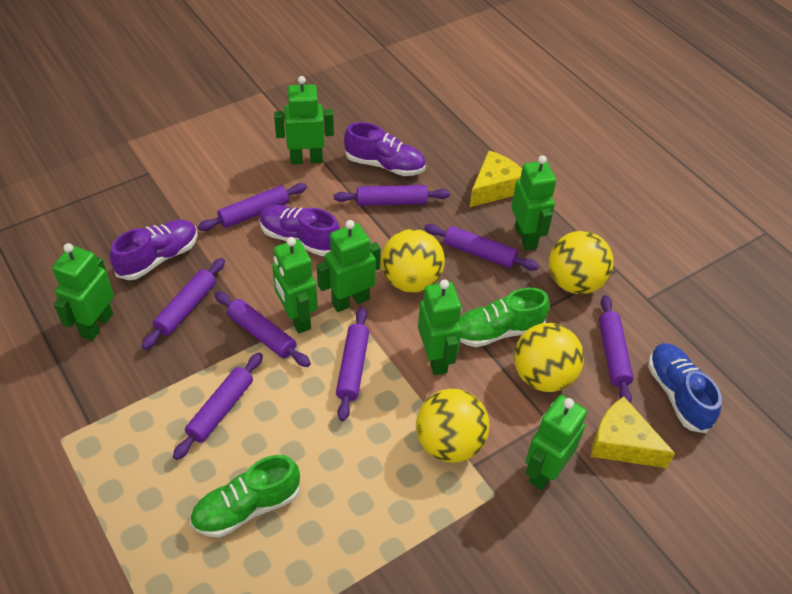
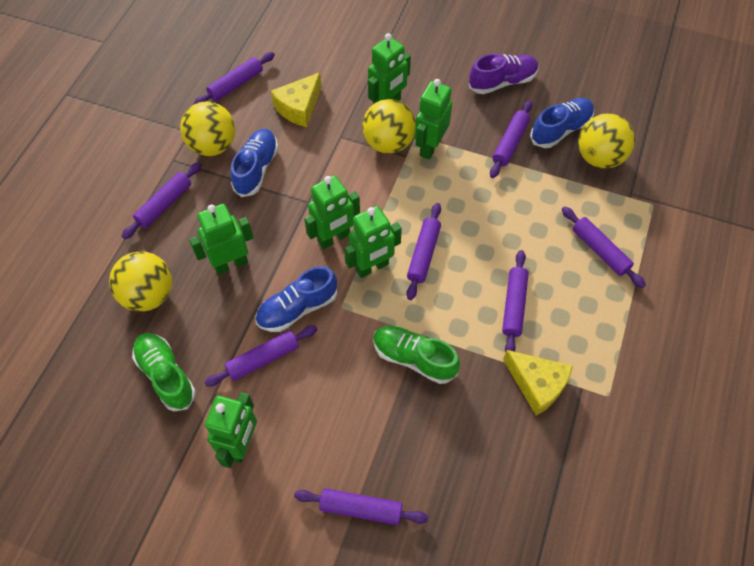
blue shoe: 1 -> 3
green robot: 7 -> 6
purple shoe: 3 -> 1

